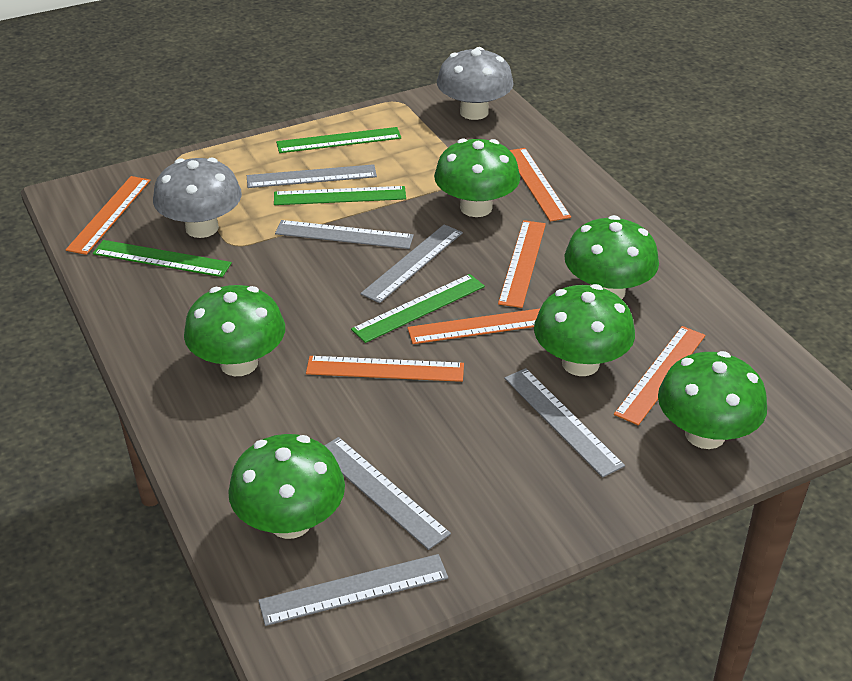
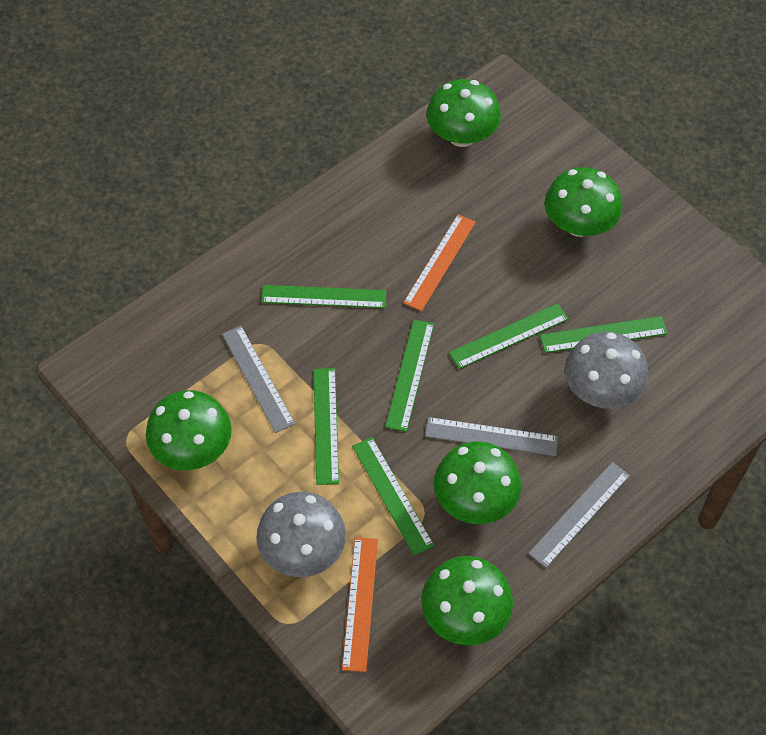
green mushroom: 6 -> 5
green ruler: 4 -> 6
grey ruler: 6 -> 3
orange ruler: 6 -> 2

